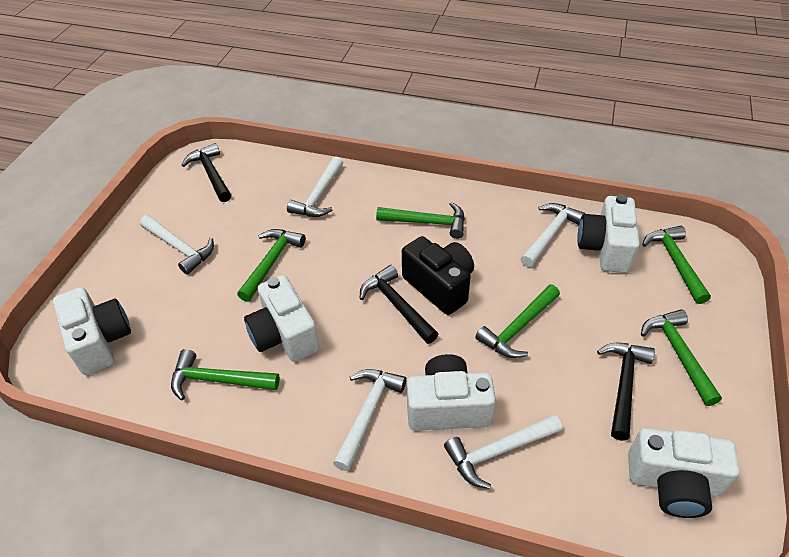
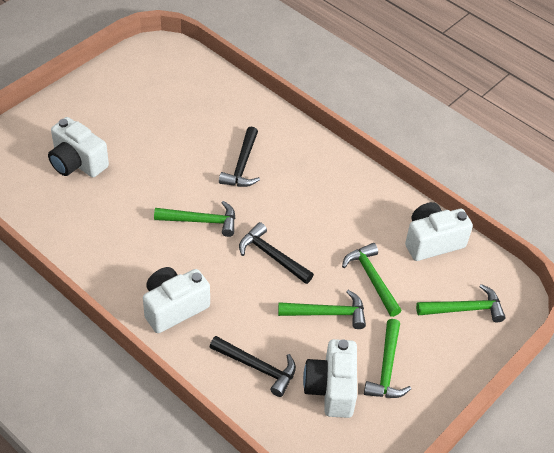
black camera: 1 -> 0
green hammer: 6 -> 5
white camera: 5 -> 4
white hammer: 5 -> 0

